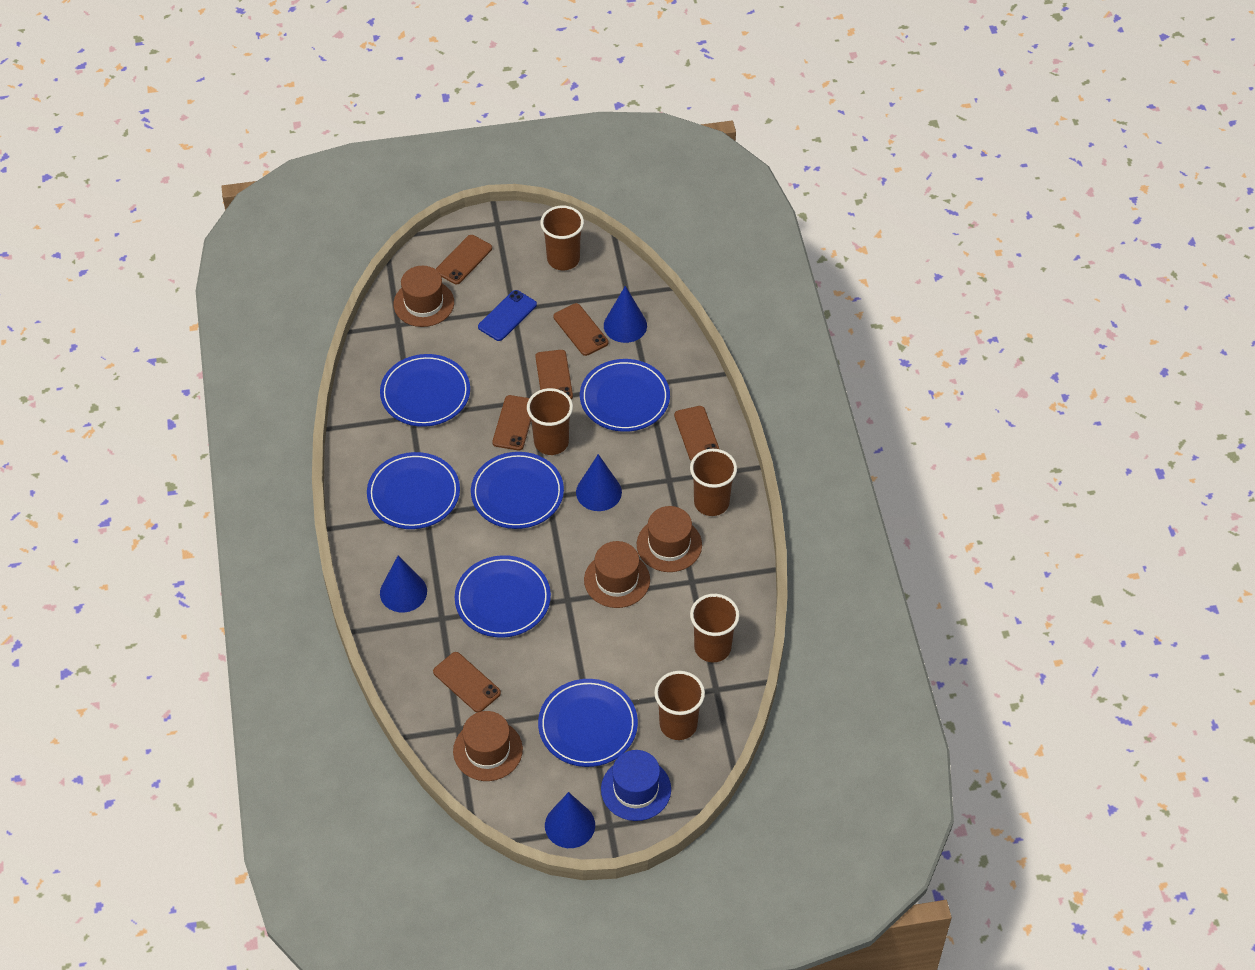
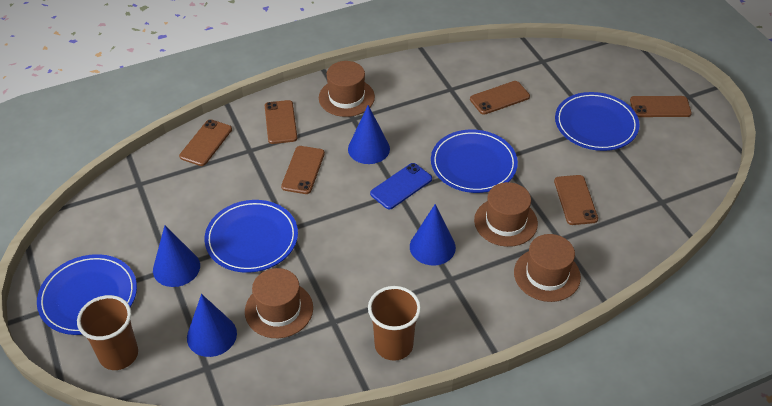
blue hat: 1 -> 0
blue plate: 6 -> 4
brown cup: 5 -> 2

